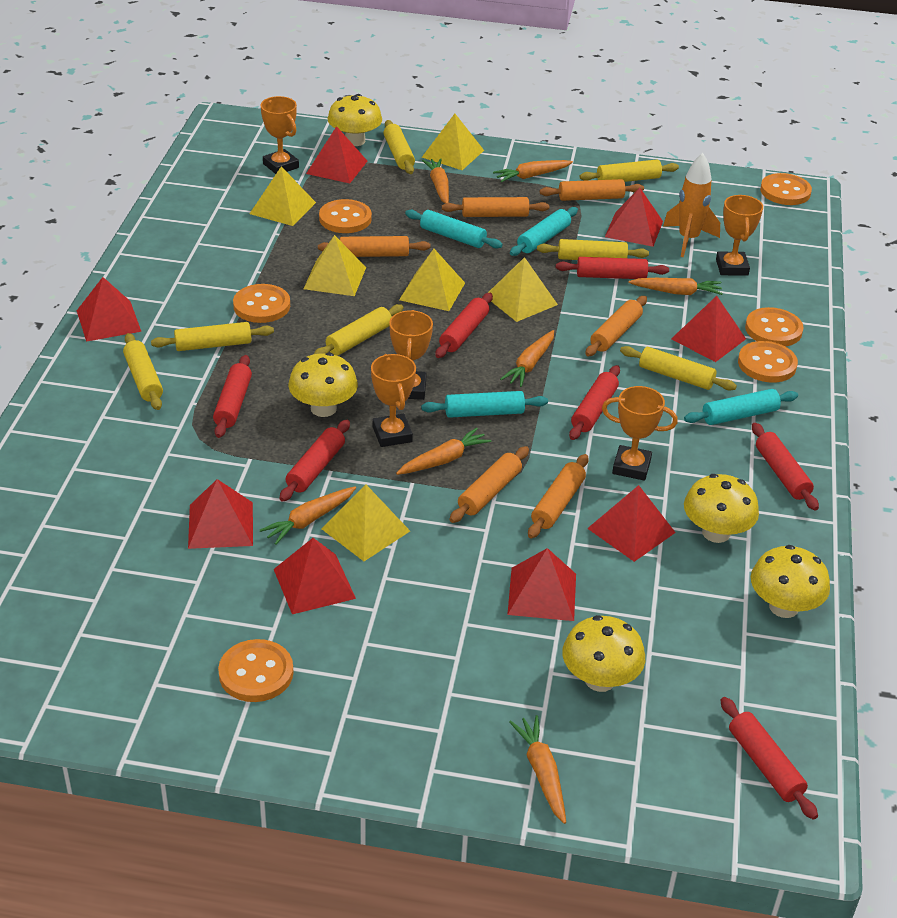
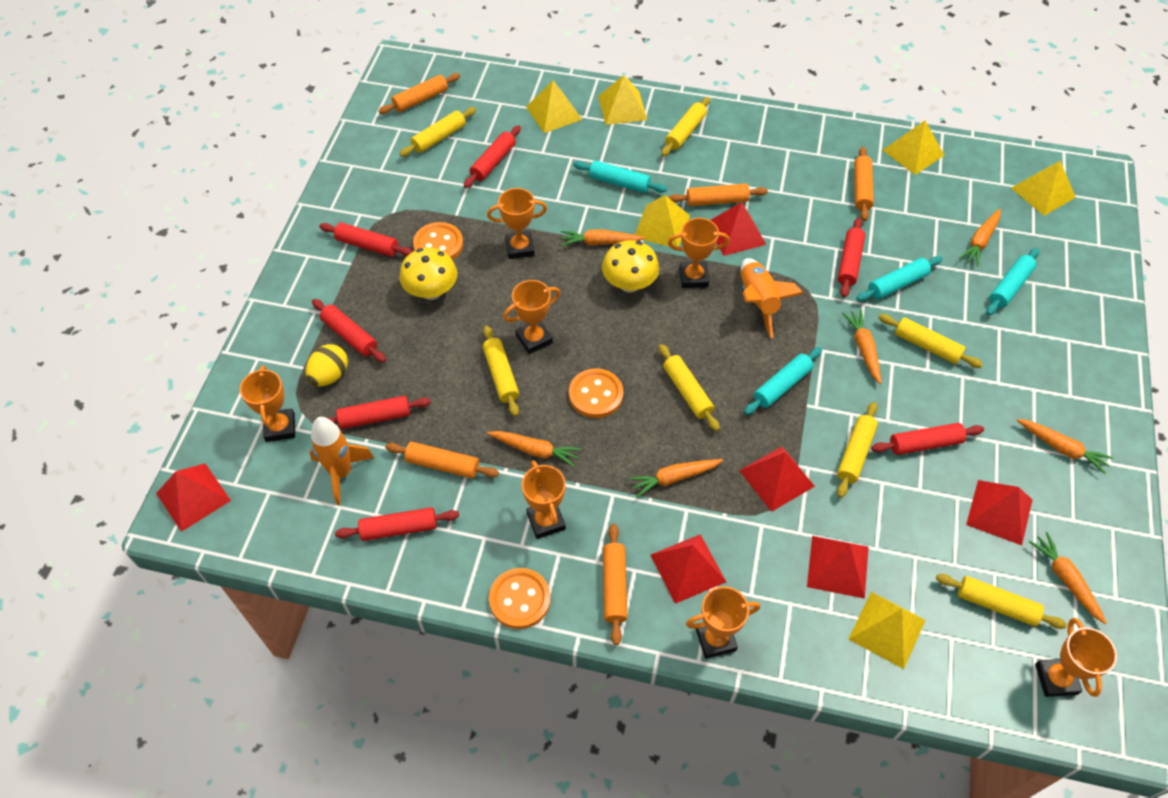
orange button: 6 -> 3
orange rocket: 1 -> 2
orange rolling pin: 6 -> 5
orange trophy: 5 -> 7
red pyramid: 8 -> 6
yellow egg: 0 -> 1
yellow mushroom: 5 -> 2

